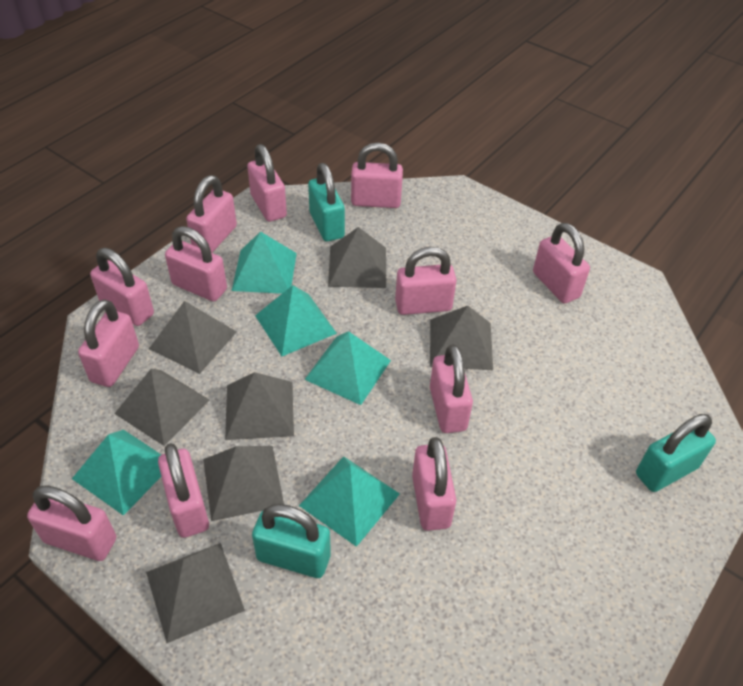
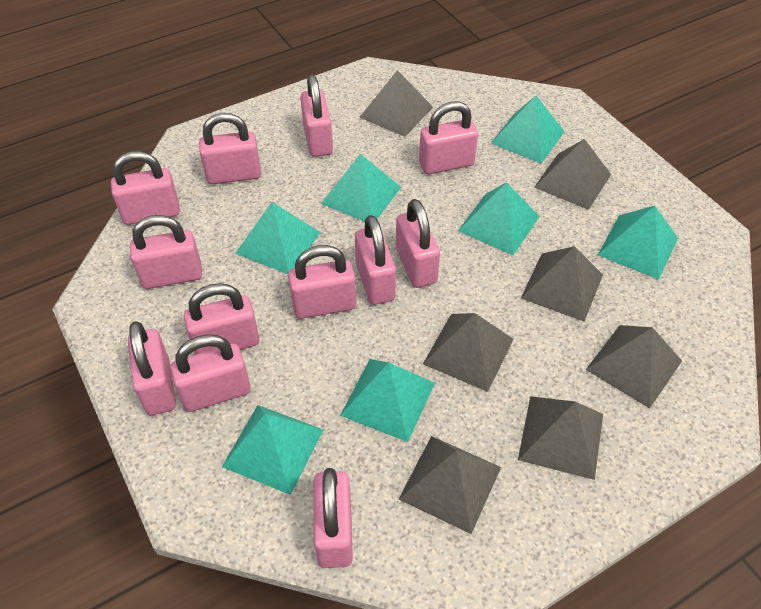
turquoise padlock: 3 -> 0
turquoise pyramid: 5 -> 7

